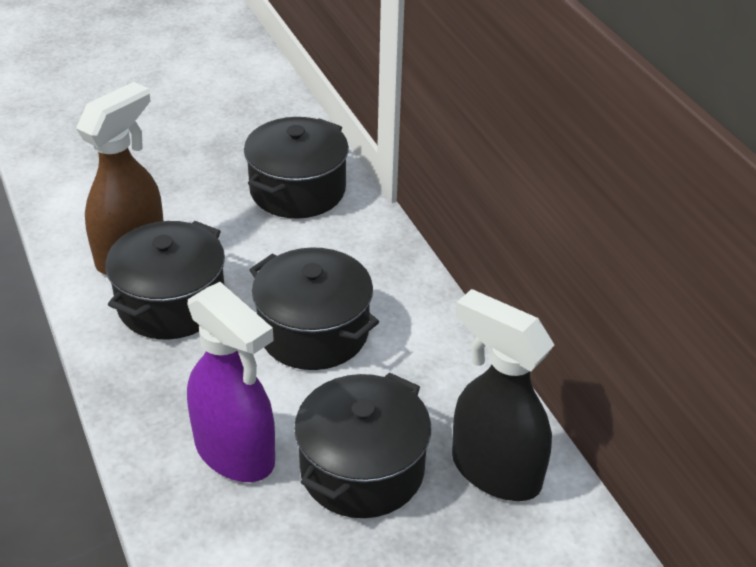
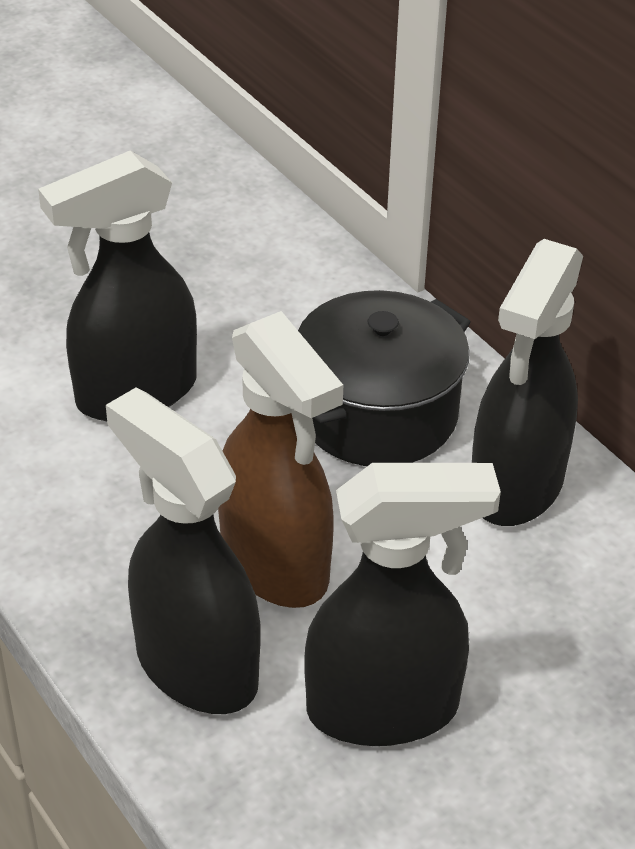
black pot: 4 -> 1
black spray bottle: 1 -> 4
purple spray bottle: 1 -> 0

